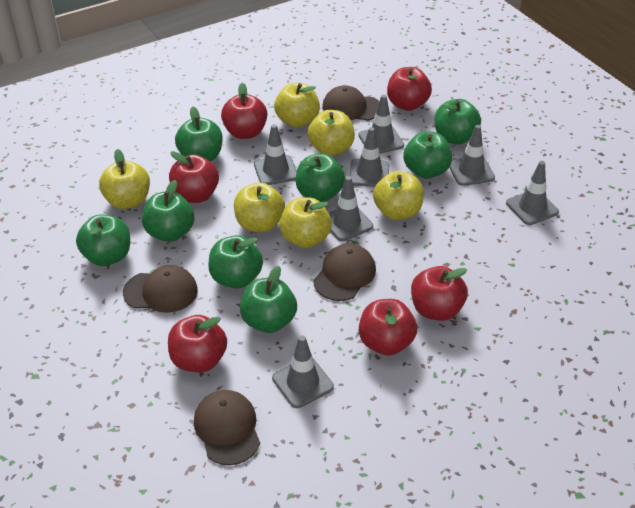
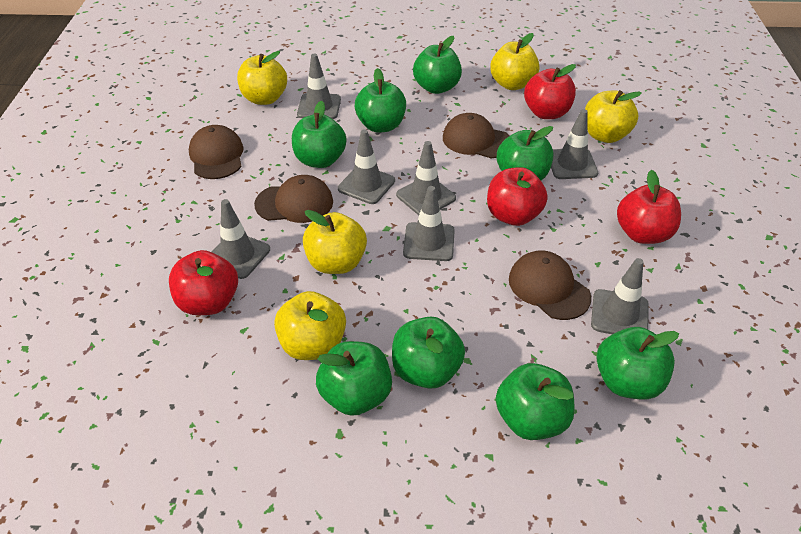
red apple: 6 -> 4
yellow apple: 6 -> 5

